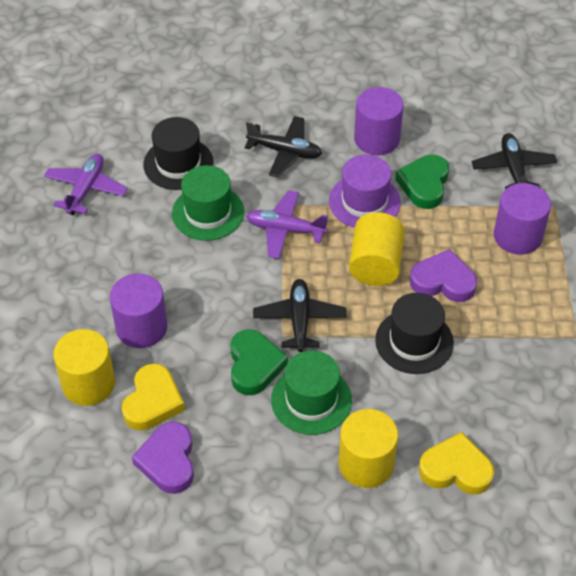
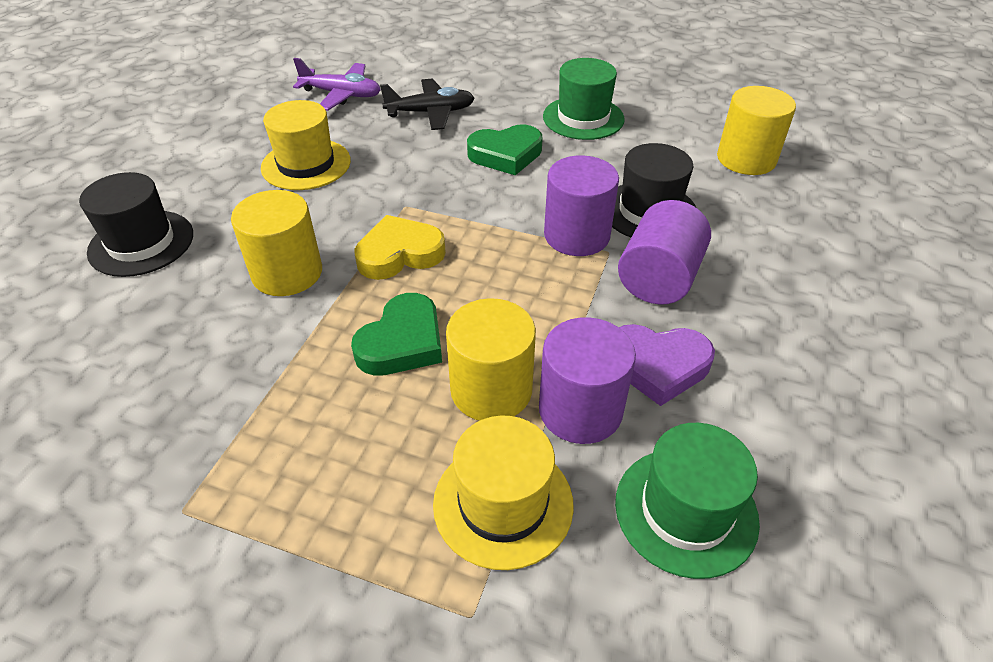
black plane: 3 -> 1
purple hat: 1 -> 0
purple heart: 2 -> 1
purple plane: 2 -> 1
yellow hat: 0 -> 2
yellow heart: 2 -> 1

